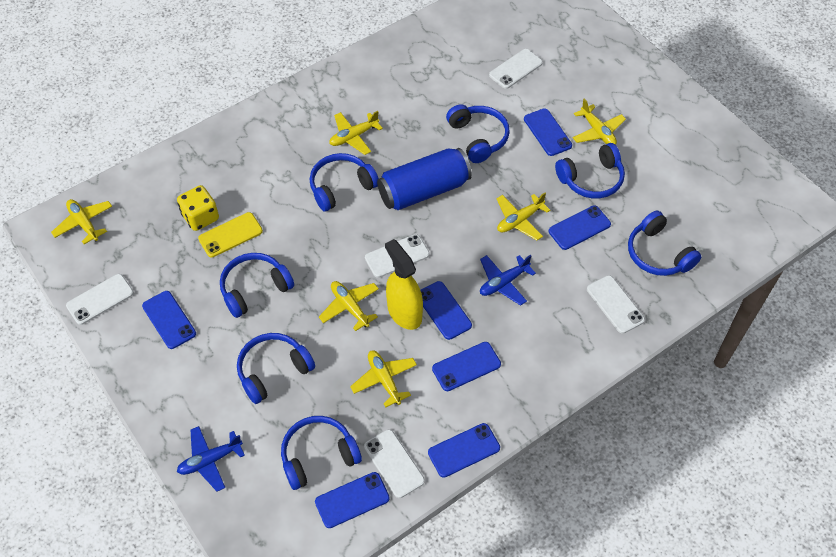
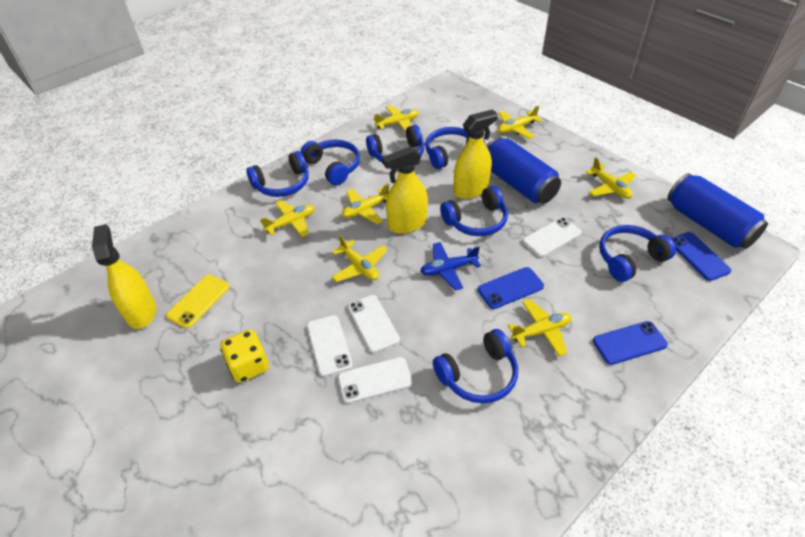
blue can: 1 -> 2
blue phone: 7 -> 3
blue plane: 2 -> 1
white phone: 5 -> 4
yellow plane: 6 -> 7
yellow spray bottle: 1 -> 3

